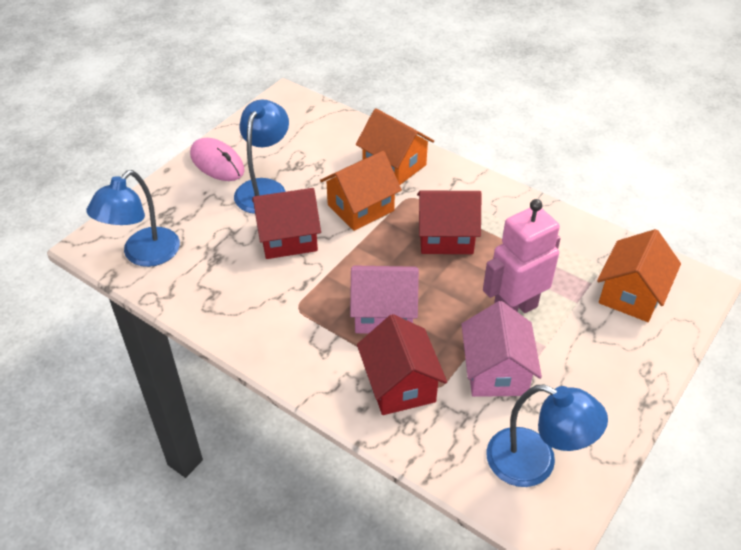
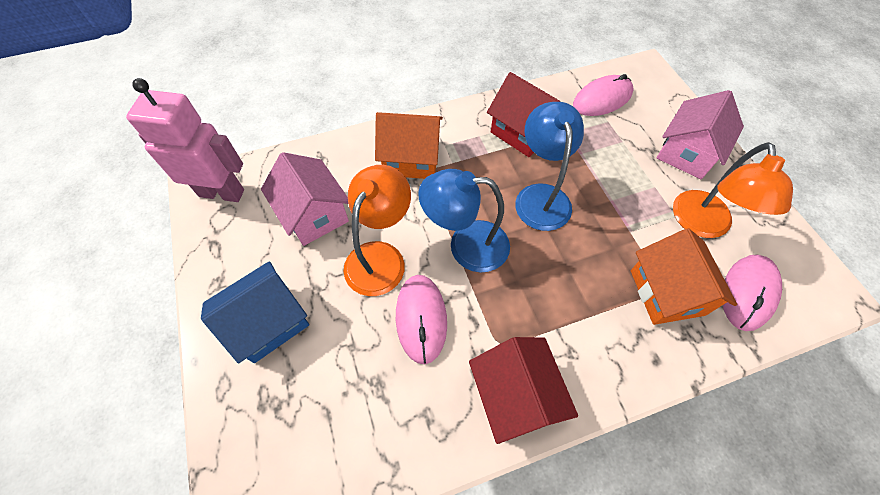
blue house: 0 -> 1
blue lamp: 3 -> 2
orange house: 3 -> 2
orange lamp: 0 -> 2
pink mouse: 1 -> 3
red house: 3 -> 2

